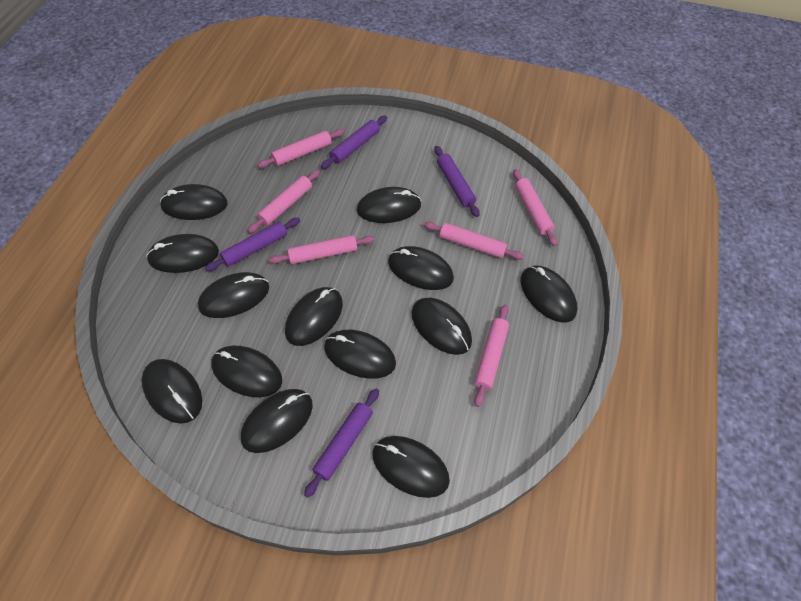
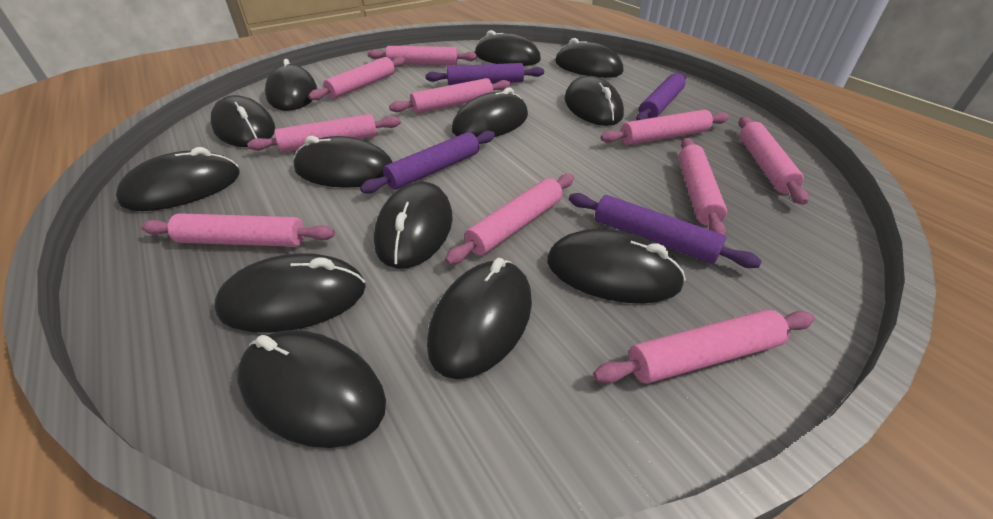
pink rolling pin: 6 -> 10

